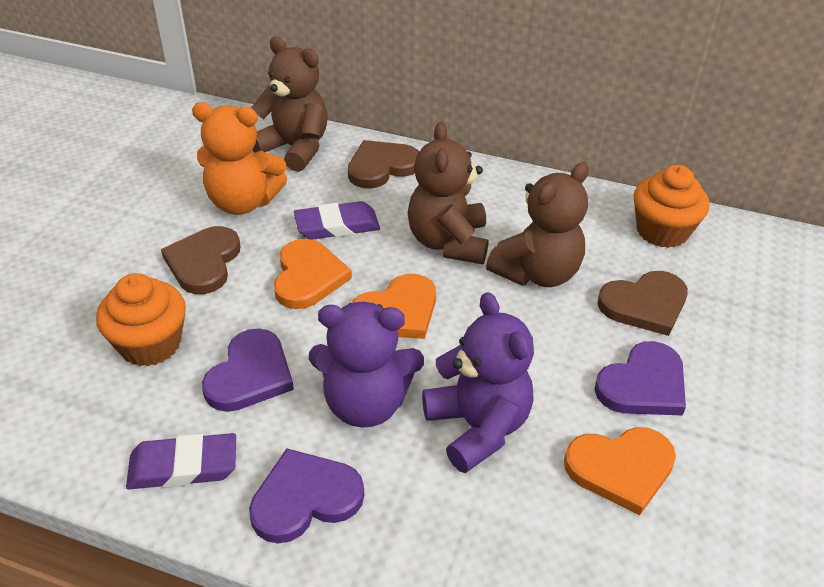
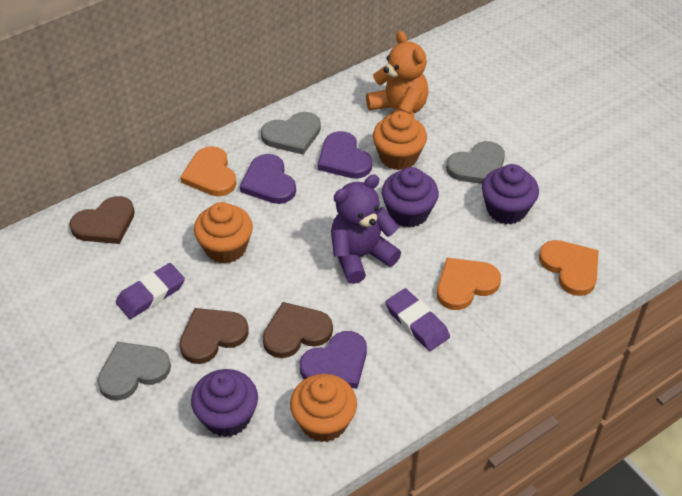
brown teddy bear: 3 -> 0
grey heart: 0 -> 3
orange cupcake: 2 -> 3
purple cupcake: 0 -> 3
purple teddy bear: 2 -> 1

